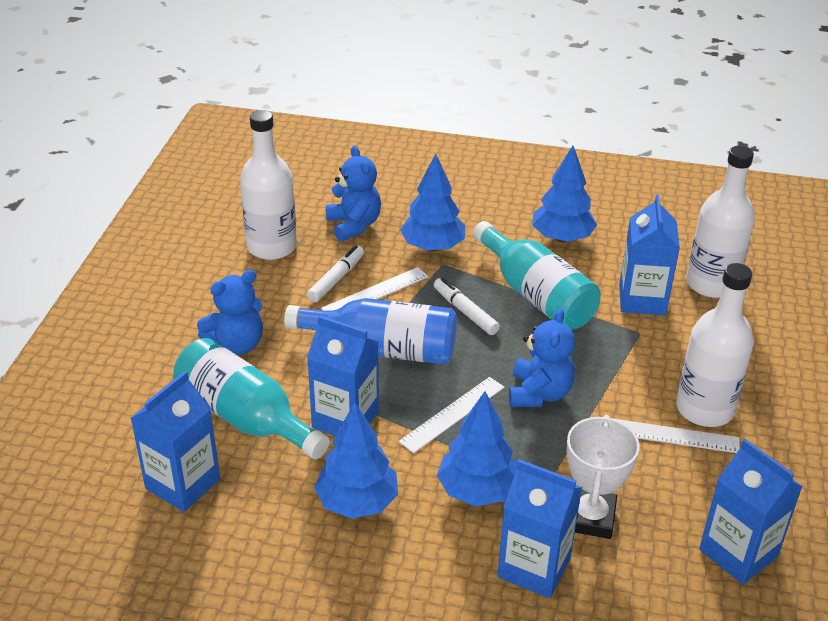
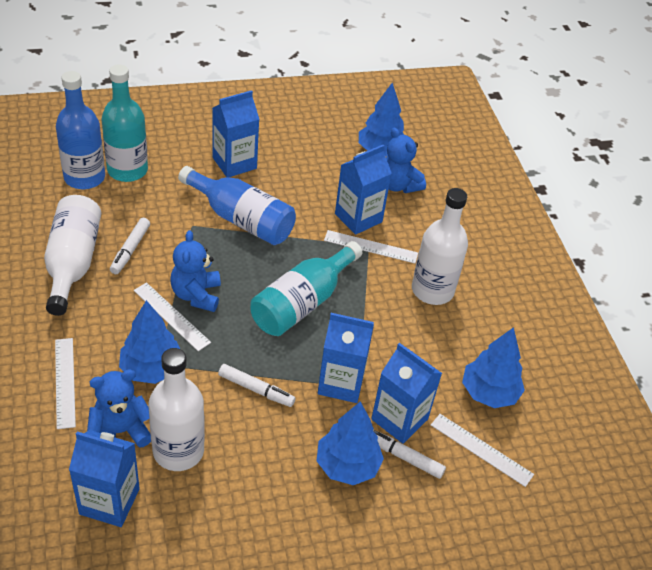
blue bottle: 1 -> 2
white marker: 2 -> 3
white ruler: 3 -> 4
white trophy: 1 -> 0

